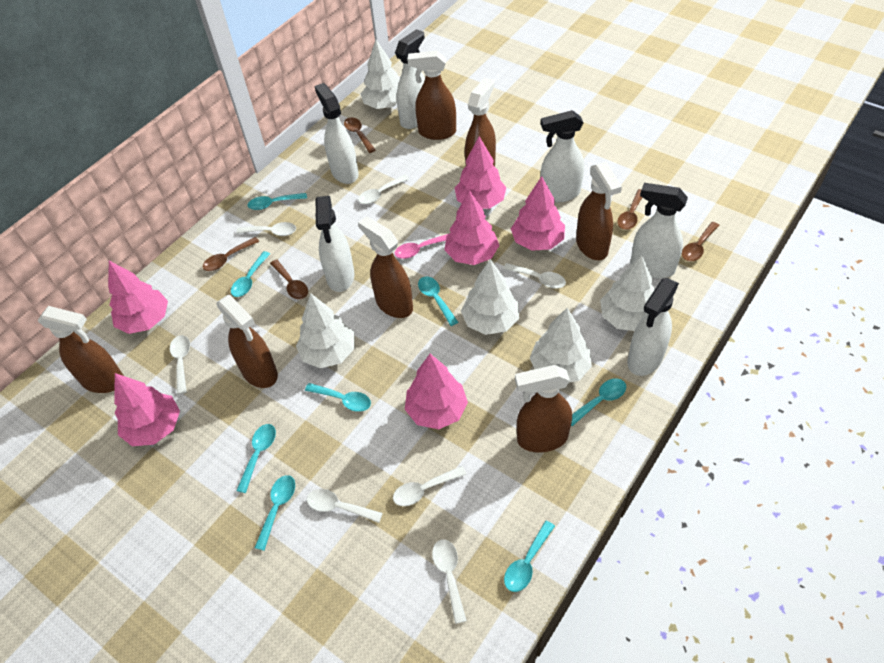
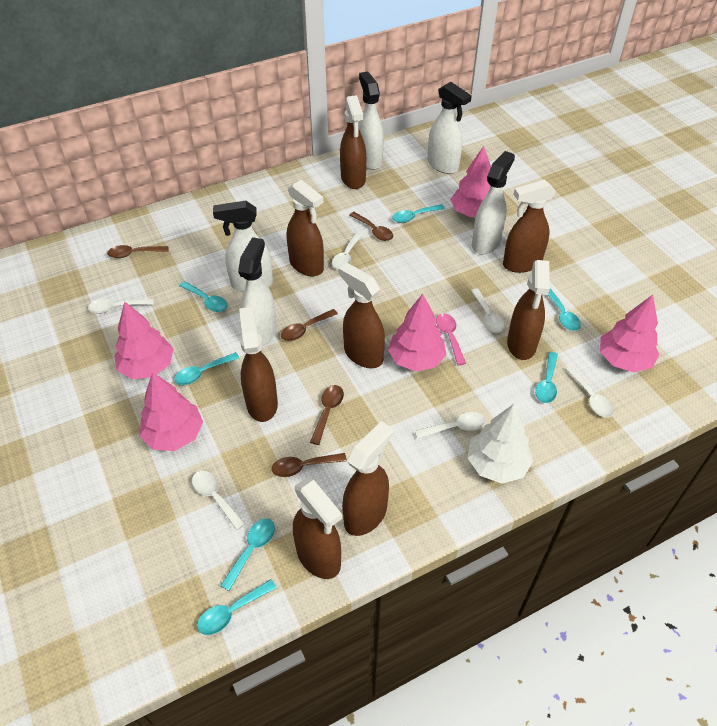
brown spray bottle: 7 -> 8
pink tree: 6 -> 5
turquoise spoon: 8 -> 7
white spoon: 7 -> 6
white spray bottle: 6 -> 5
white tree: 5 -> 1

